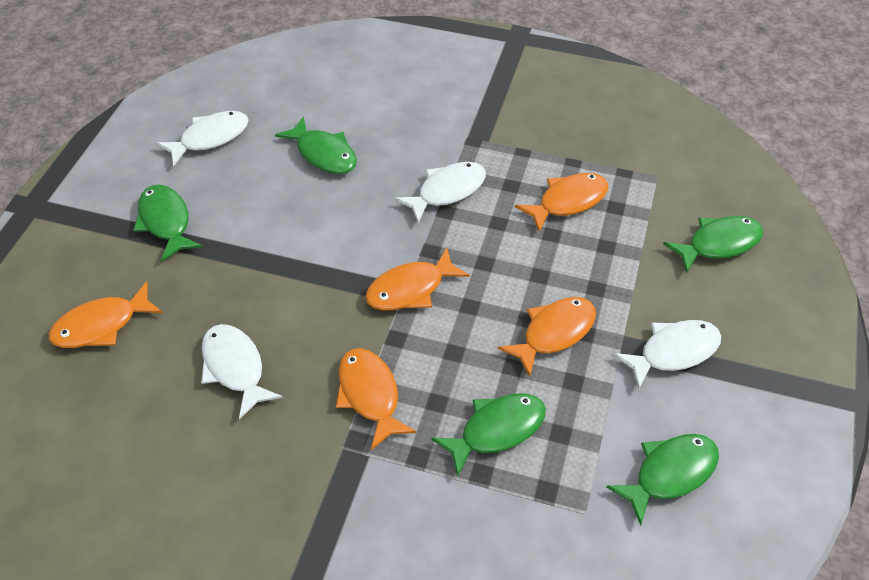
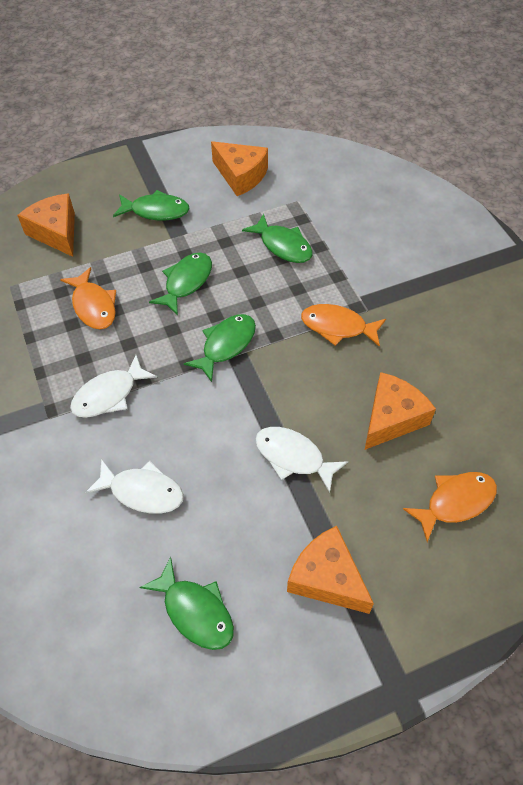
orange cheese: 0 -> 4
orange fish: 5 -> 3
white fish: 4 -> 3

